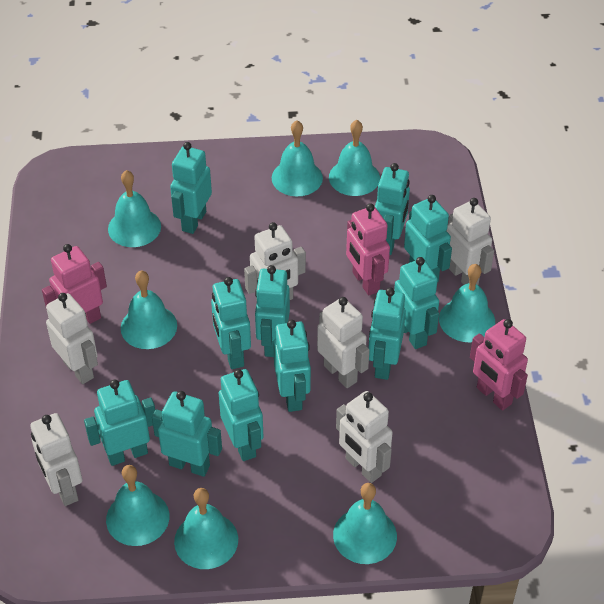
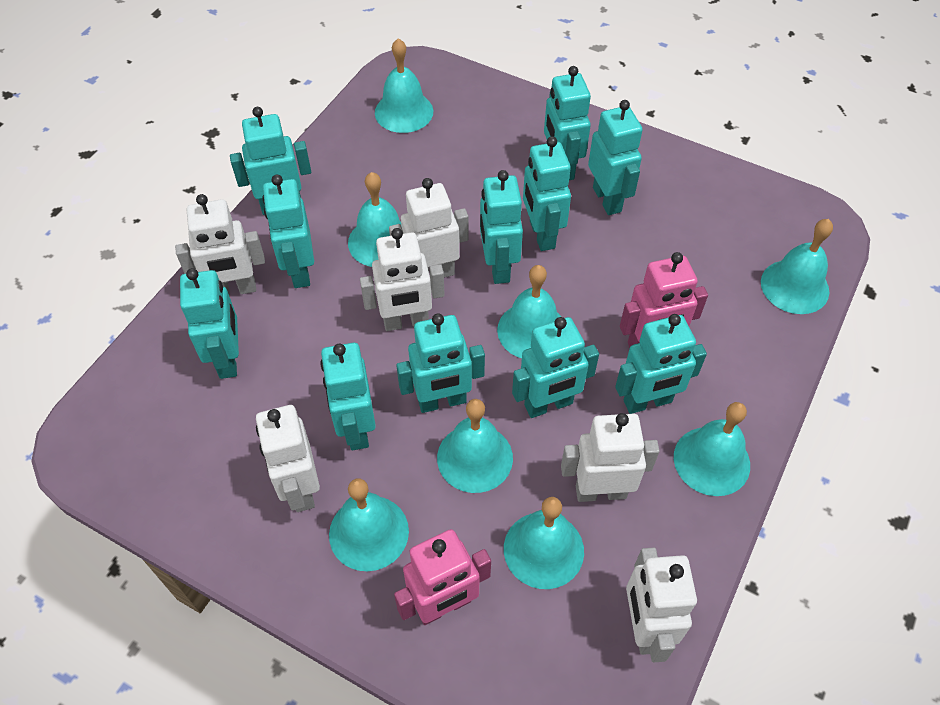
pink robot: 3 -> 2

